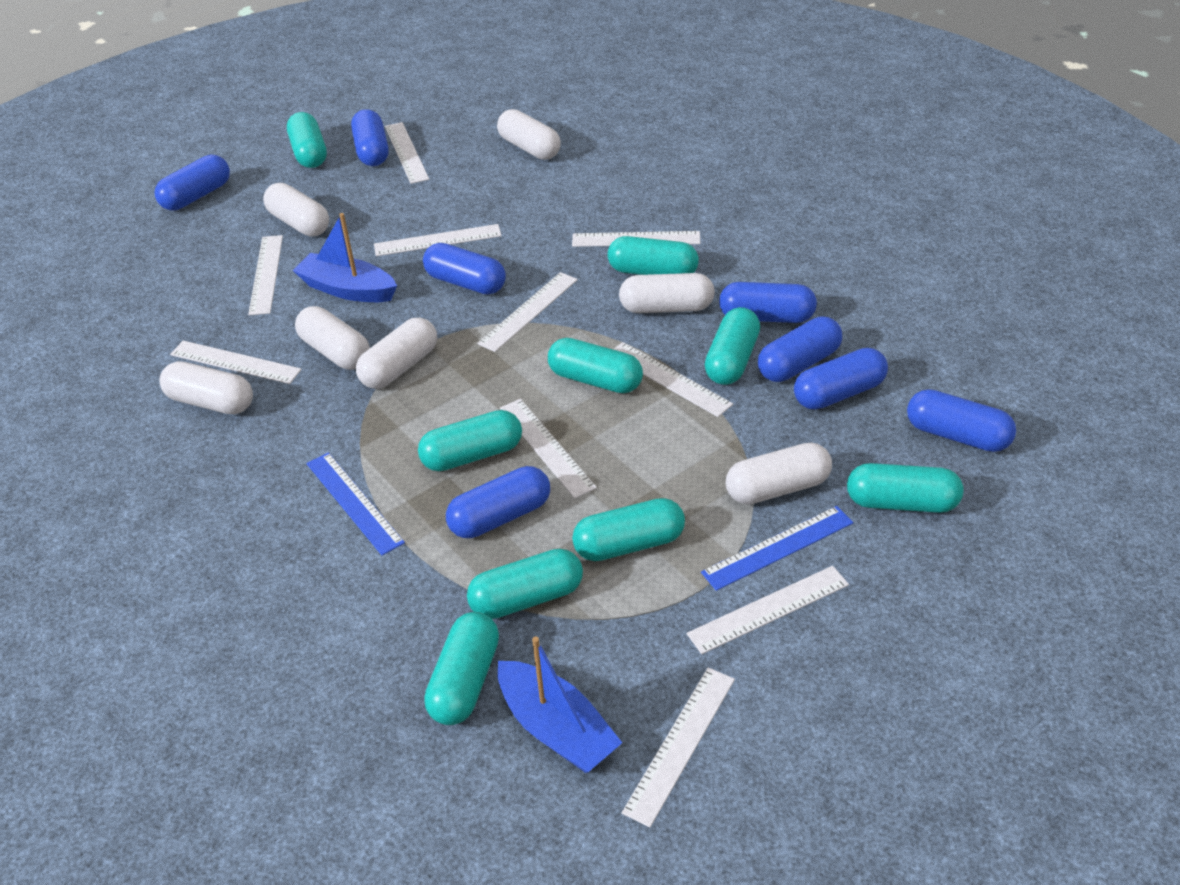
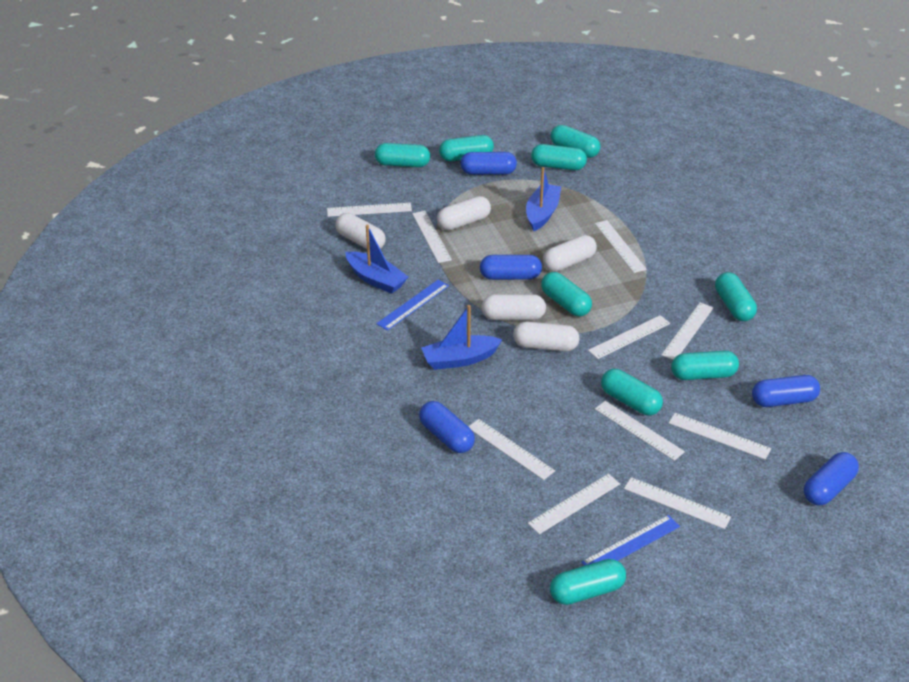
blue boat: 2 -> 3
blue capsule: 8 -> 5
white capsule: 7 -> 5

